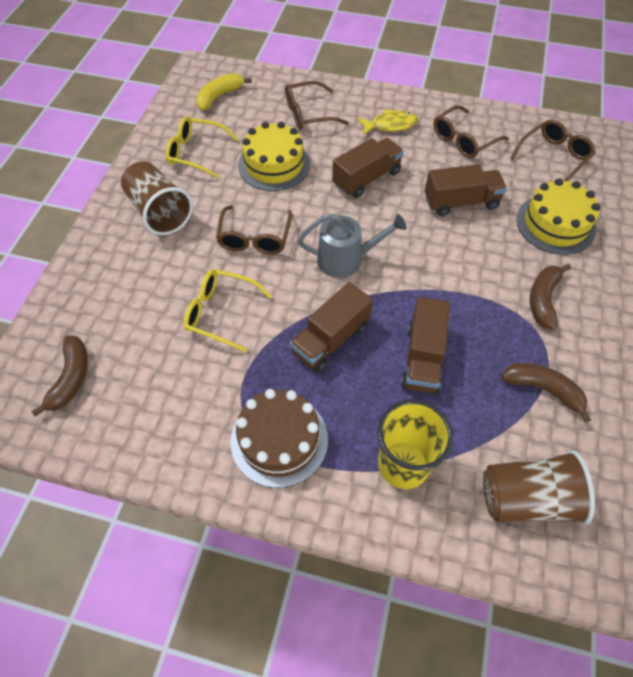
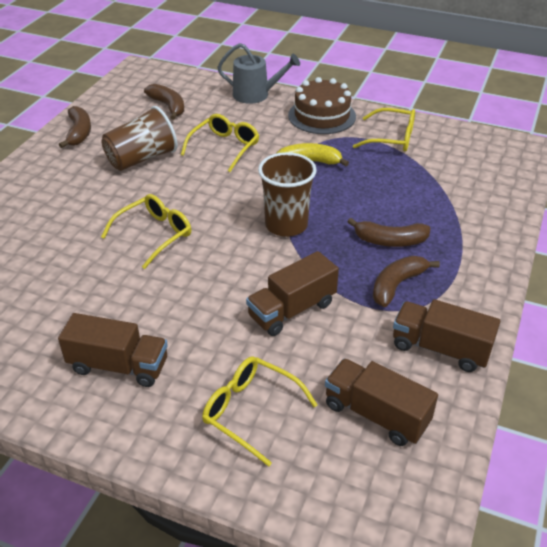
brown banana: 3 -> 4
brown glasses: 4 -> 0
yellow cake: 2 -> 0
yellow cup: 1 -> 0
yellow fish: 1 -> 0
yellow glasses: 2 -> 4

